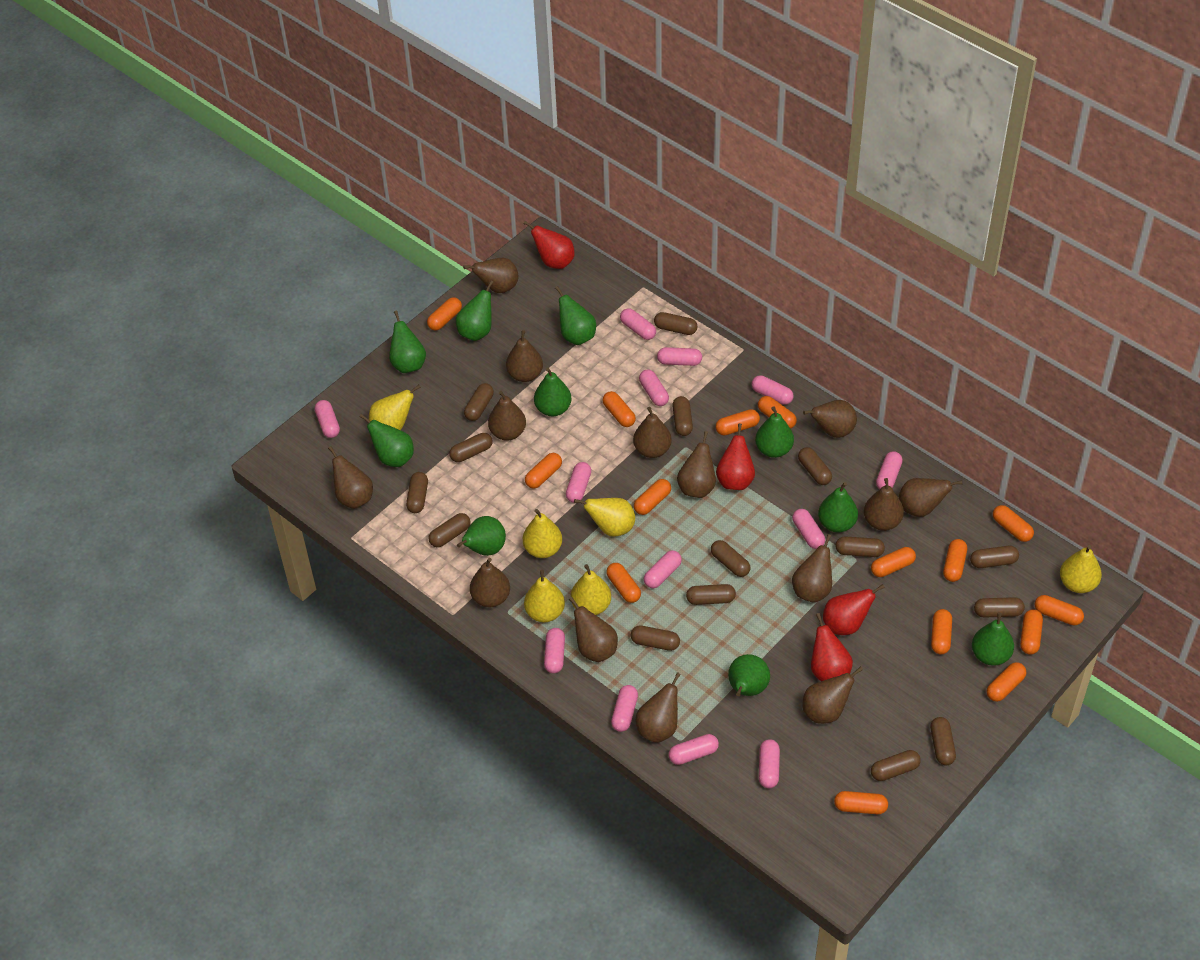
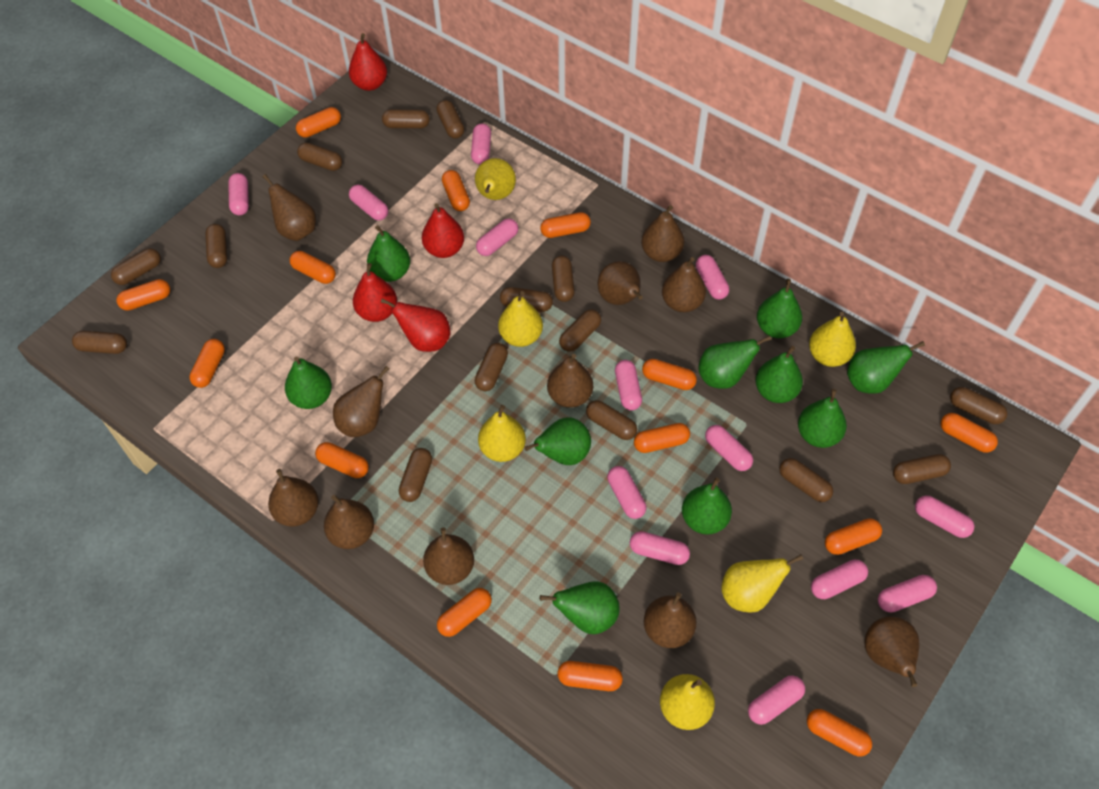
brown pear: 14 -> 11
orange capsule: 15 -> 14

